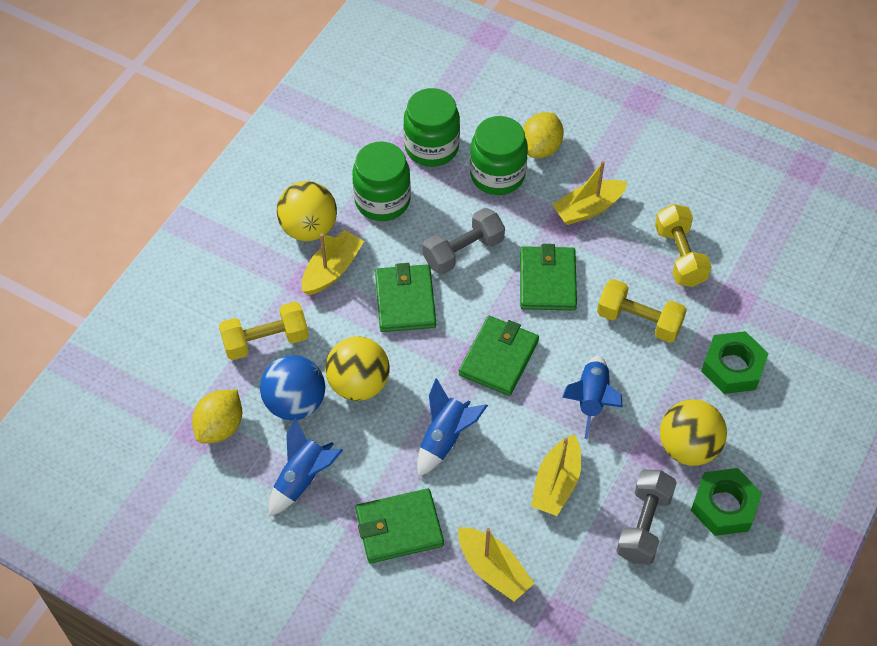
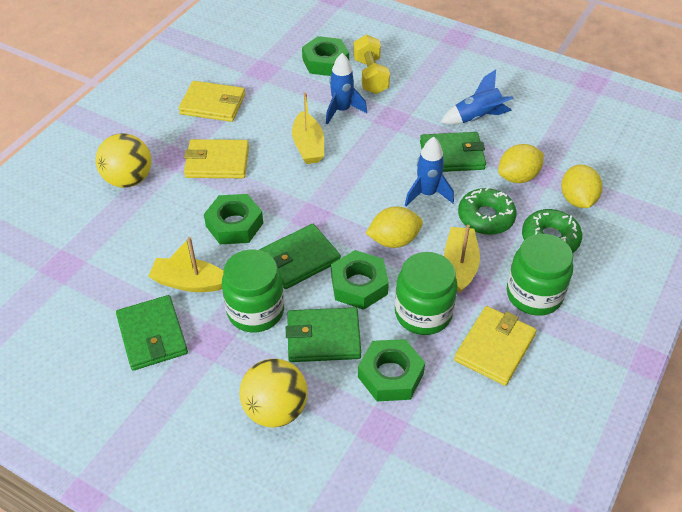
blue ball: 1 -> 0
green donut: 0 -> 2
green nut: 2 -> 4
grey dumbbell: 2 -> 0
yellow ball: 3 -> 2
yellow boat: 4 -> 3
yellow dumbbell: 3 -> 1
yellow lemon: 2 -> 3
yellow wallet: 0 -> 3

